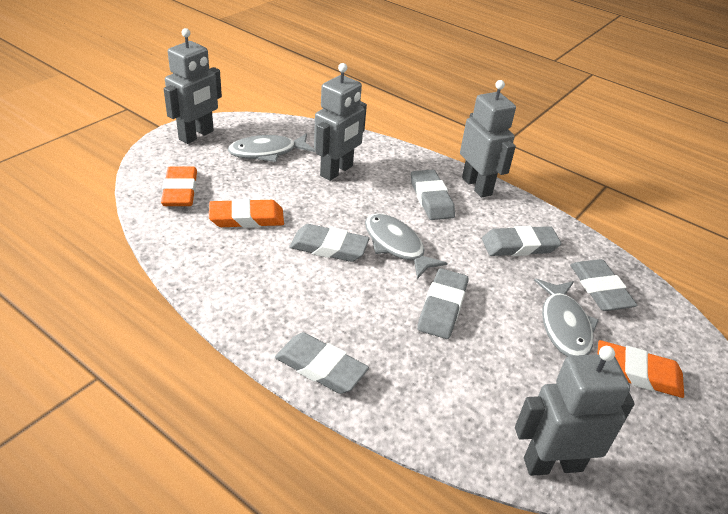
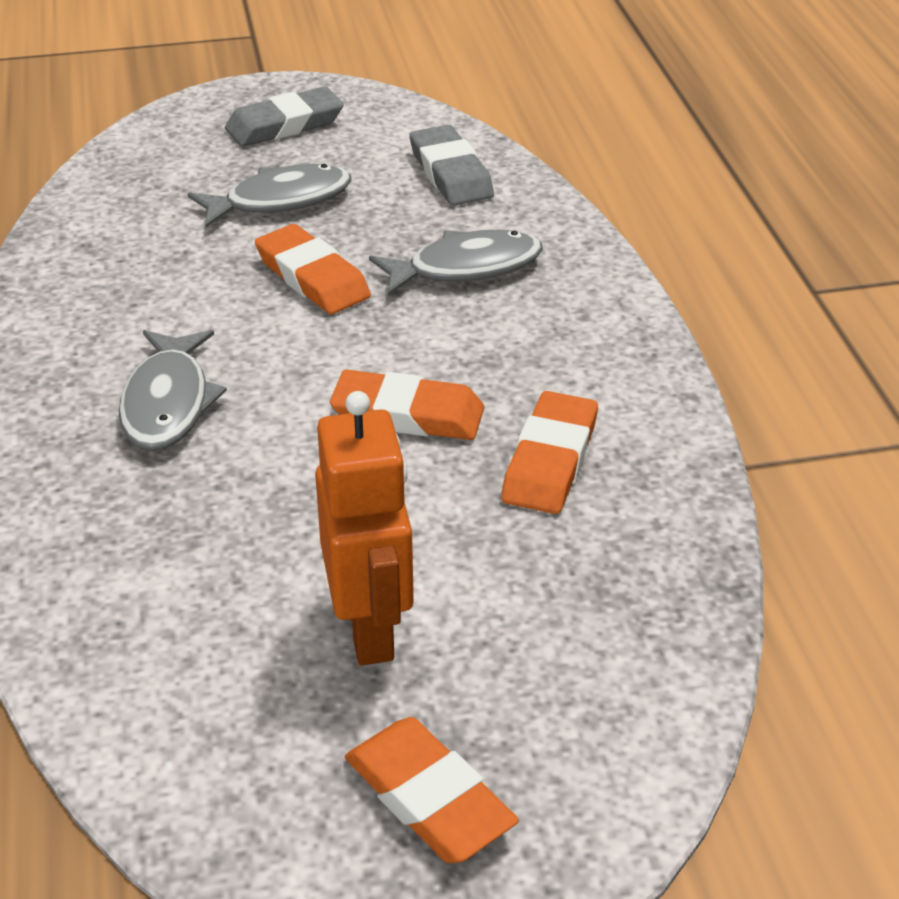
grey eraser: 6 -> 2
grey robot: 4 -> 0
orange eraser: 3 -> 4
orange robot: 0 -> 1

